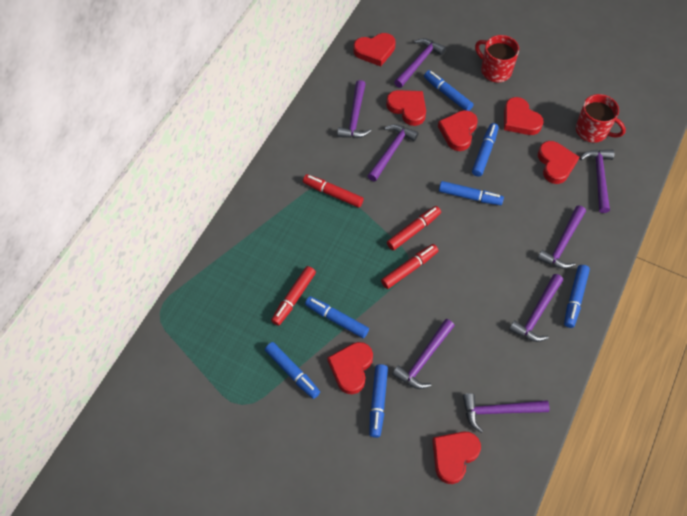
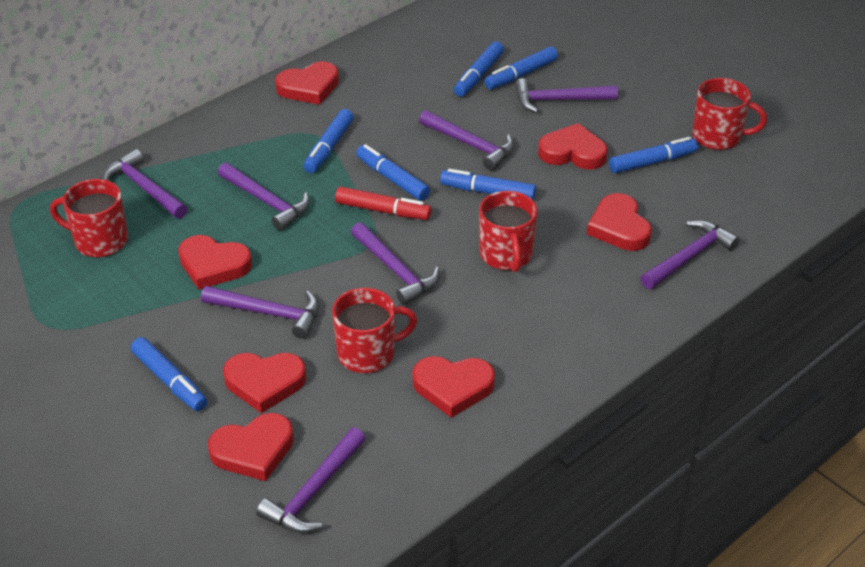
red marker: 4 -> 1
red mug: 2 -> 4

